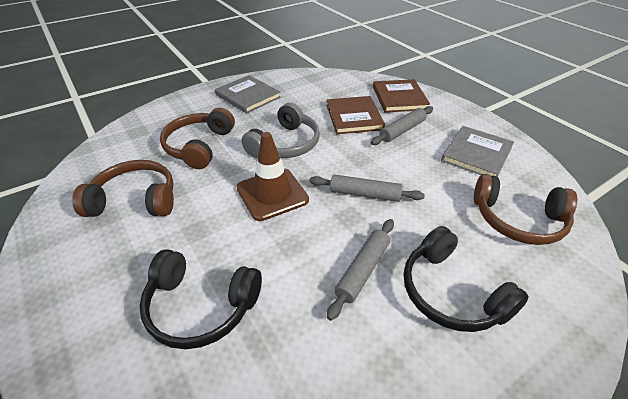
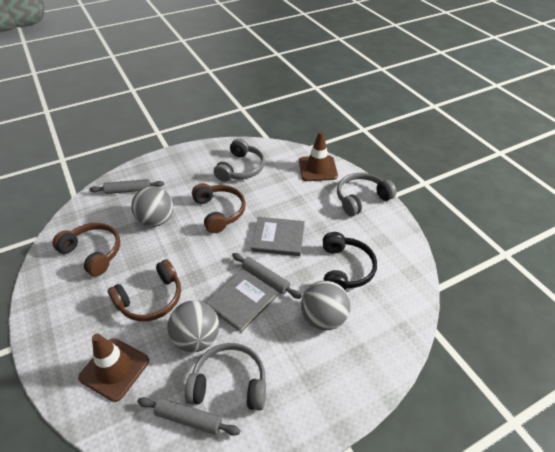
black headphones: 2 -> 1
brown book: 2 -> 0
brown traffic cone: 1 -> 2
grey ball: 0 -> 3
grey headphones: 1 -> 3

